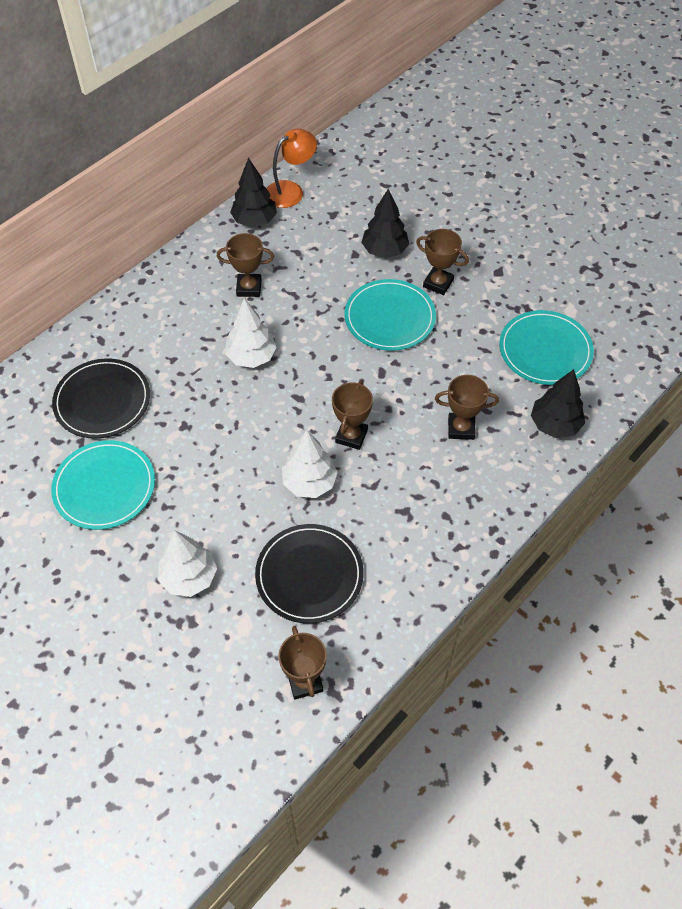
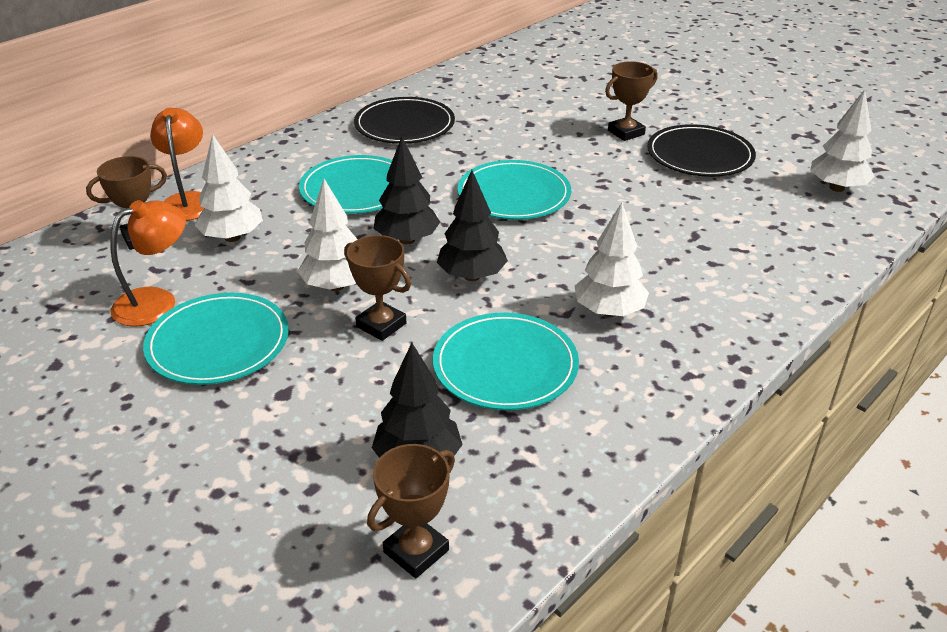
brown trophy: 5 -> 4
orange lamp: 1 -> 2
turquoise plate: 3 -> 4
white tree: 3 -> 4

